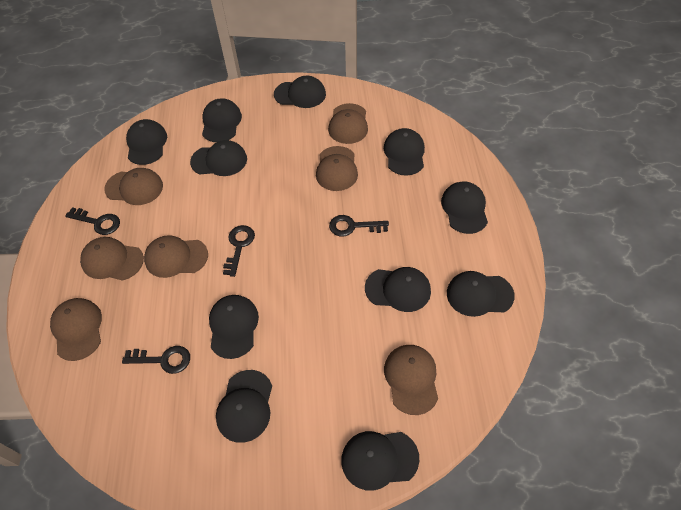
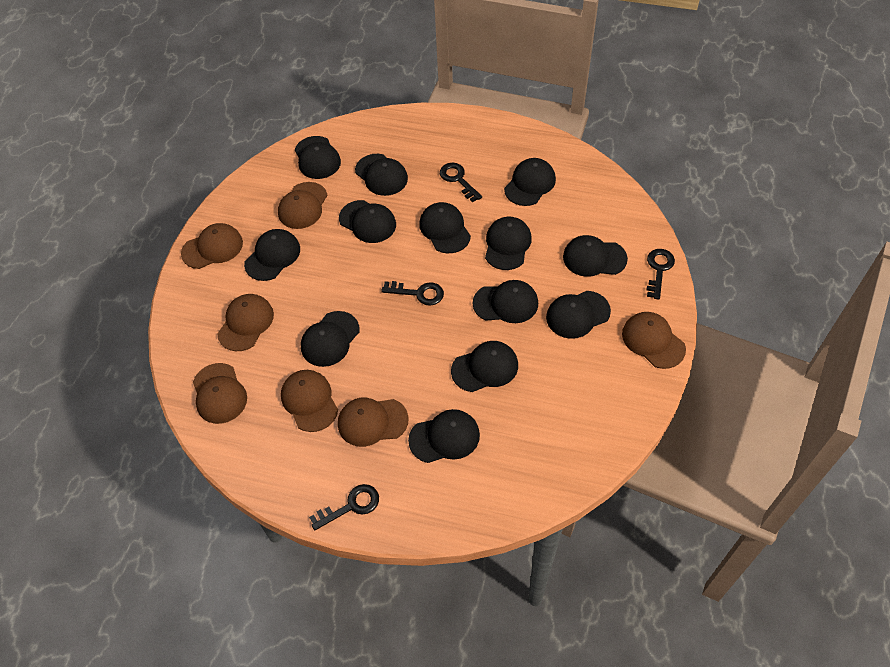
black cap: 11 -> 13

